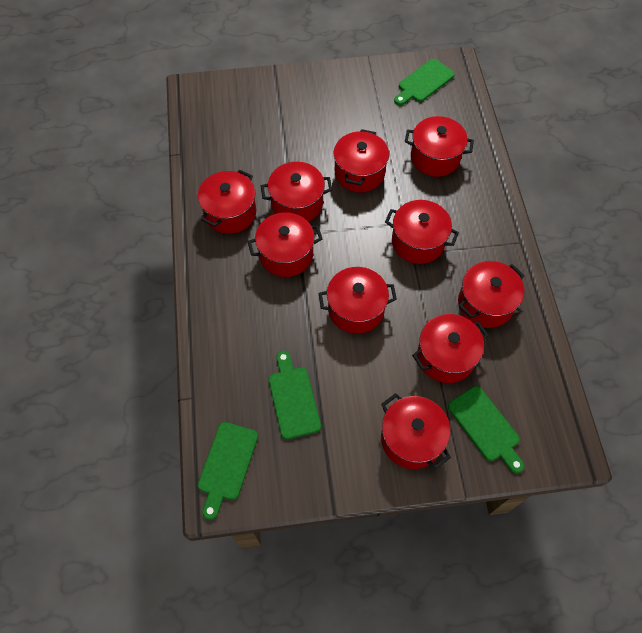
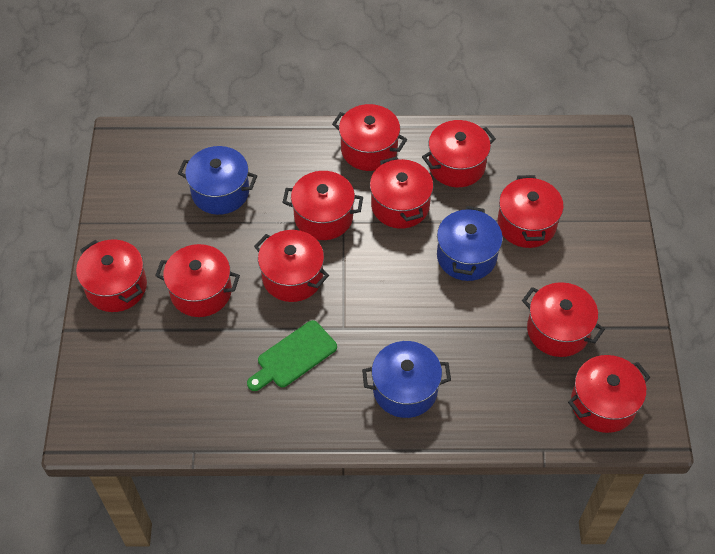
blue pot: 0 -> 3
green cutting board: 4 -> 1

